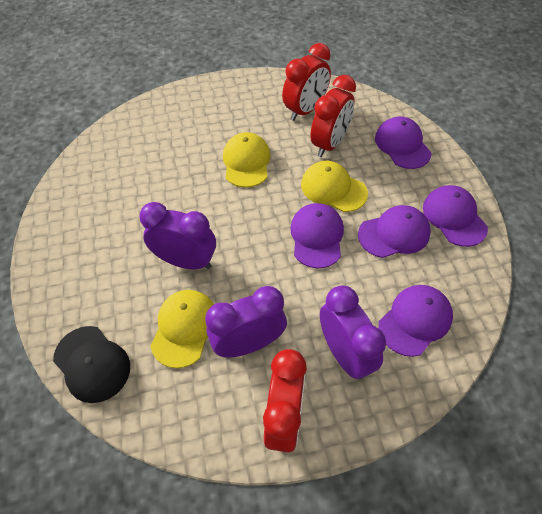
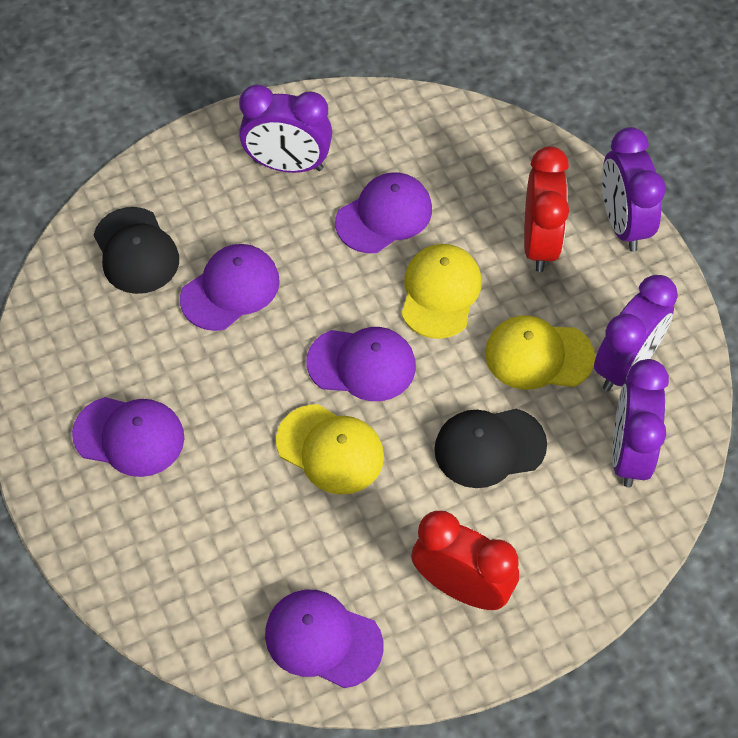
black cap: 1 -> 2
purple clock: 3 -> 4
red clock: 3 -> 2

